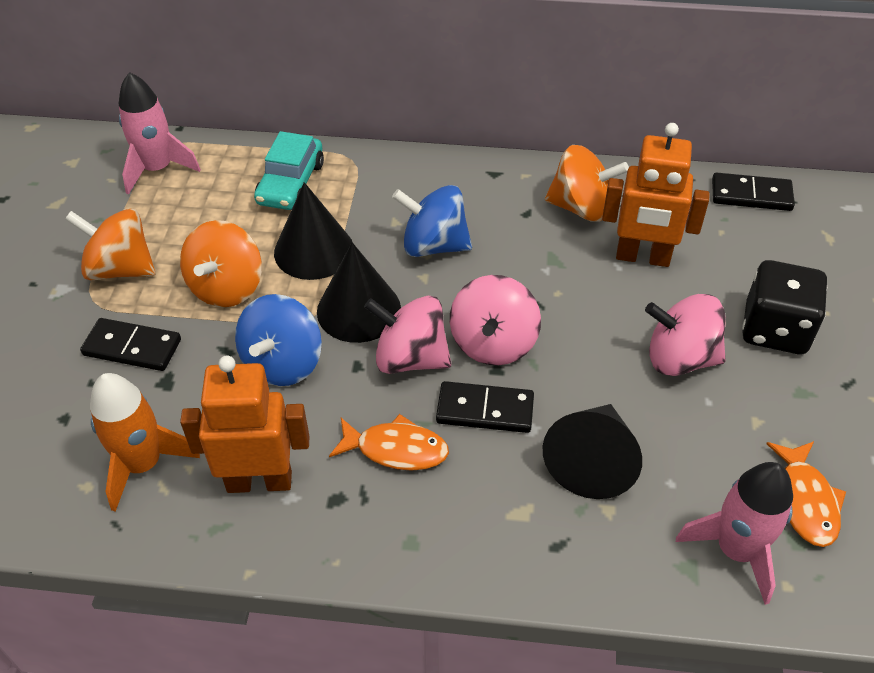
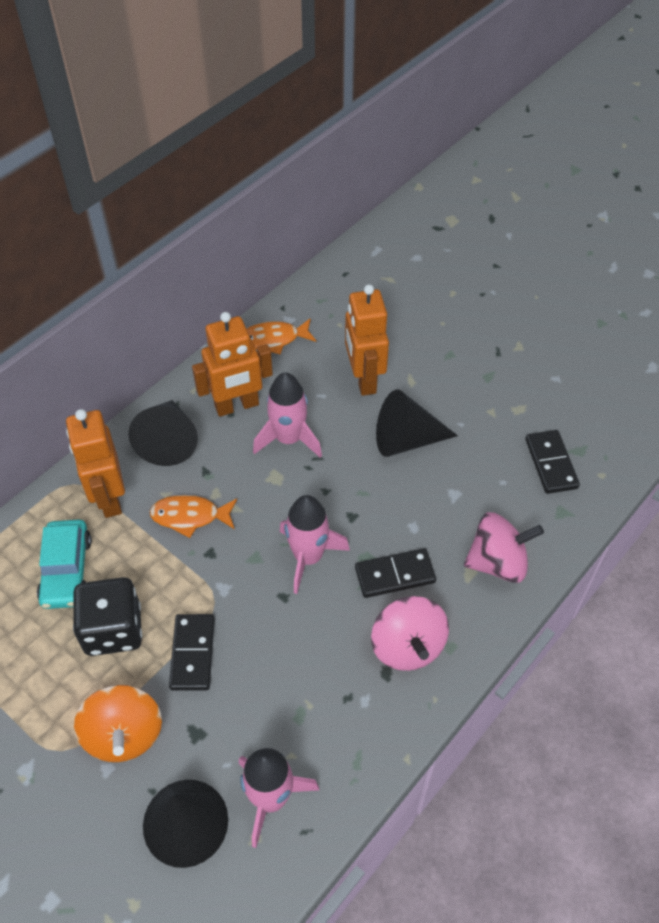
blue spinning top: 2 -> 0
orange robot: 2 -> 3
orange rocket: 1 -> 0
orange spinning top: 3 -> 1
pink rocket: 2 -> 3
pink spinning top: 3 -> 2

